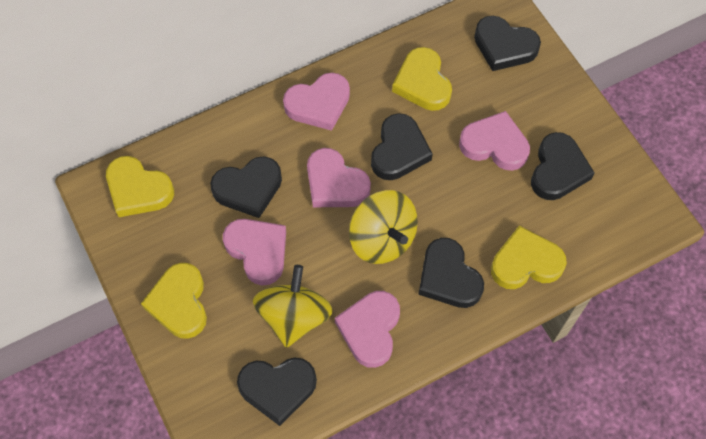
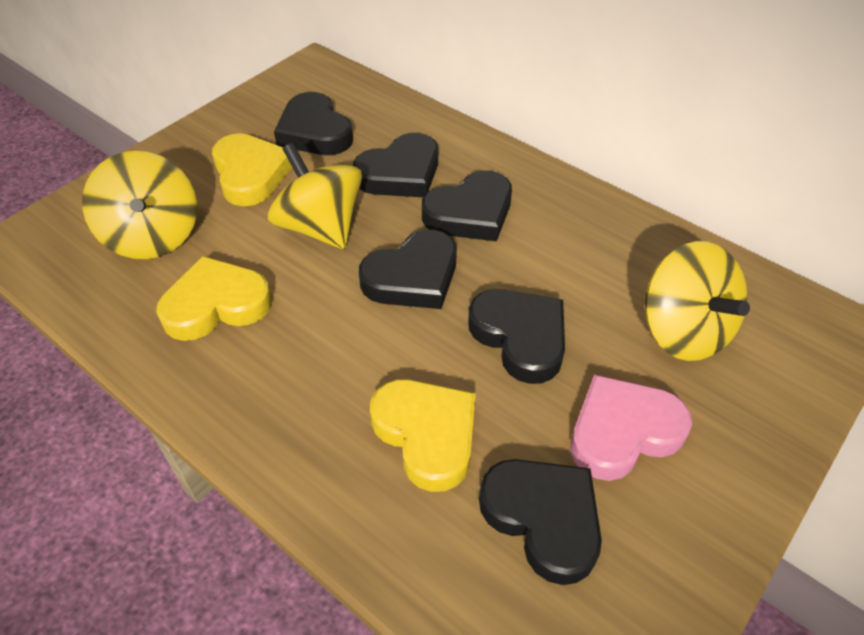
pink heart: 5 -> 1
yellow heart: 4 -> 3
yellow spinning top: 2 -> 3

